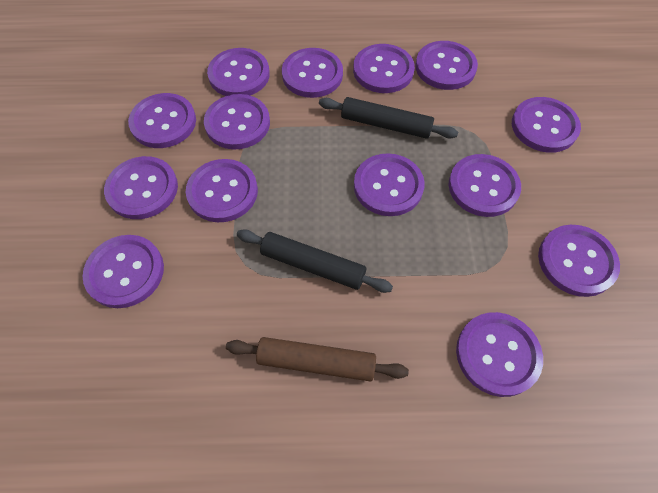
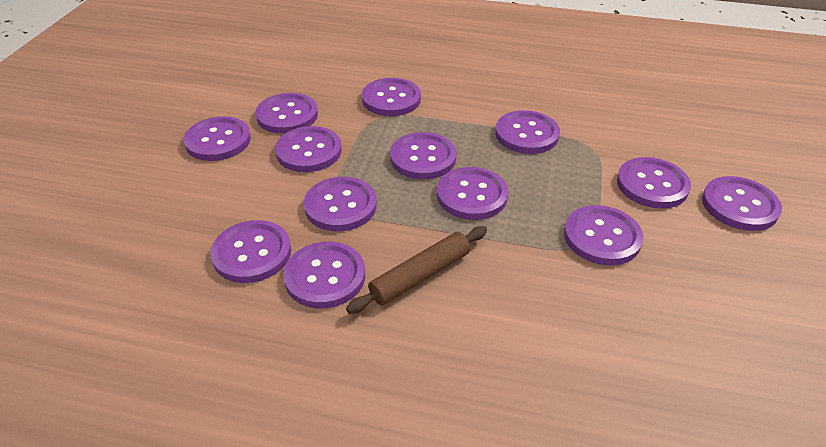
black rolling pin: 2 -> 0
purple button: 14 -> 13

